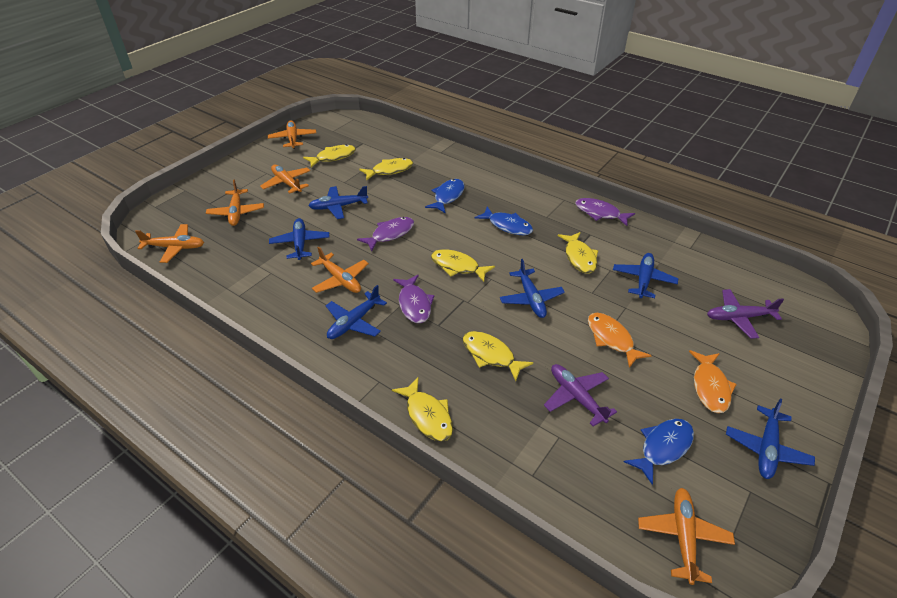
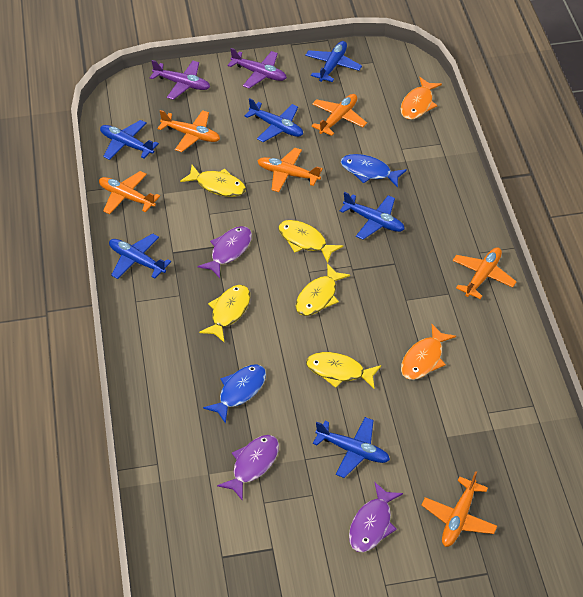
blue fish: 3 -> 2
yellow fish: 6 -> 5

